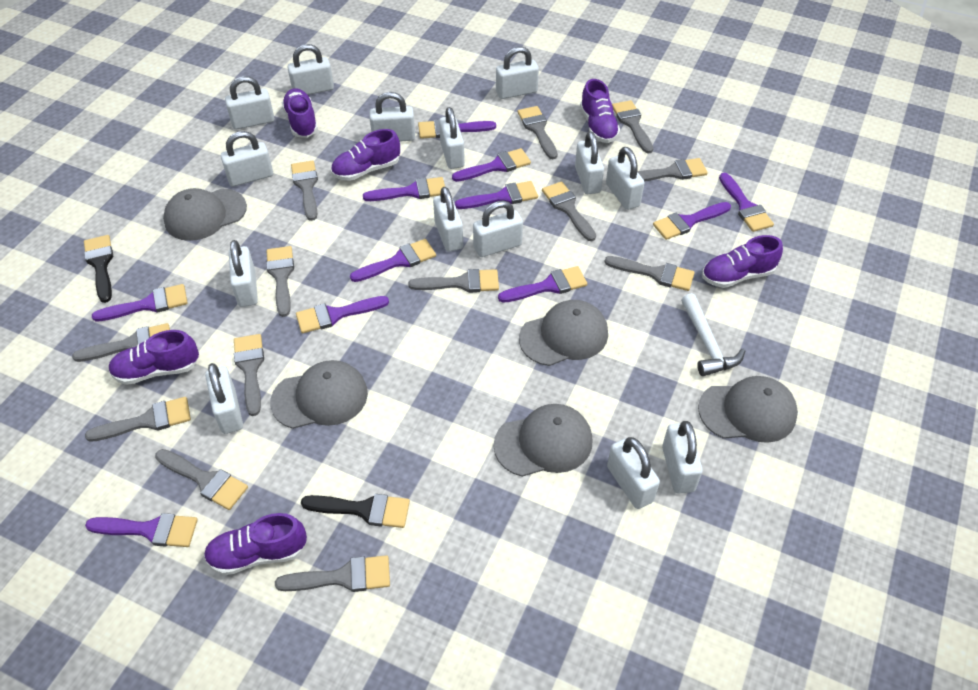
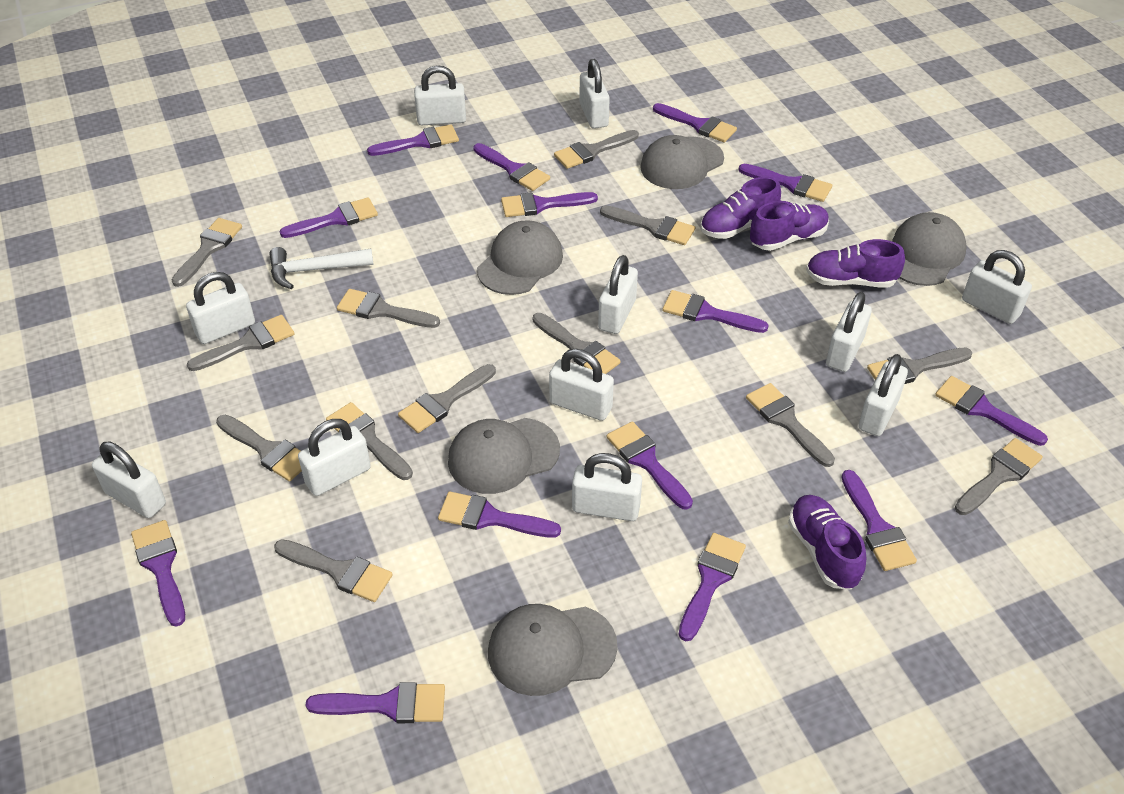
black brush: 2 -> 0
purple brush: 11 -> 14
purple shoe: 6 -> 4
white padlock: 14 -> 11

